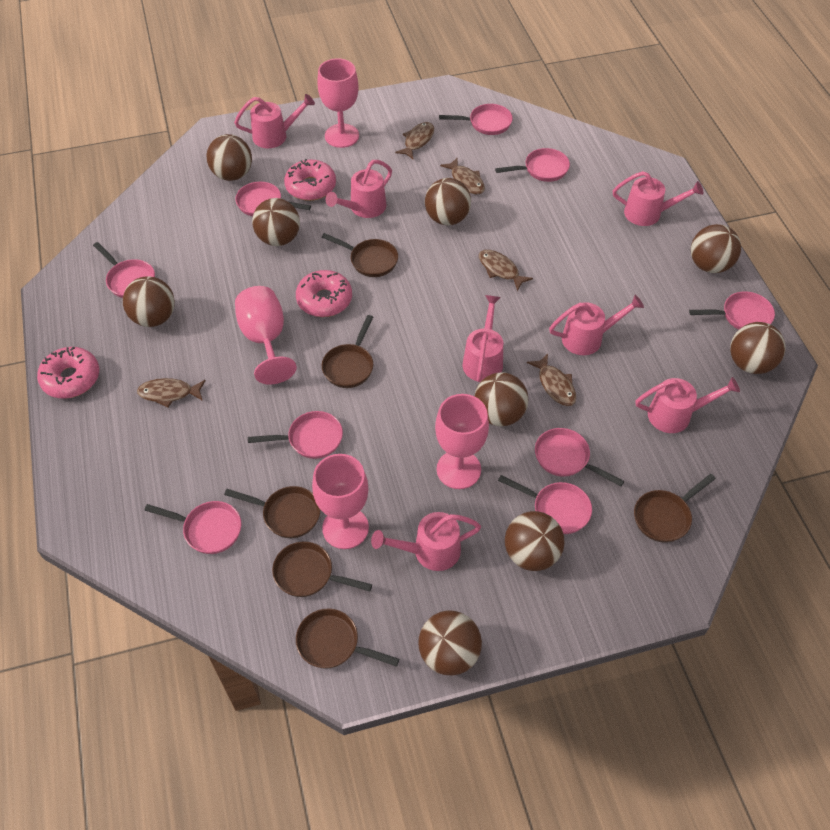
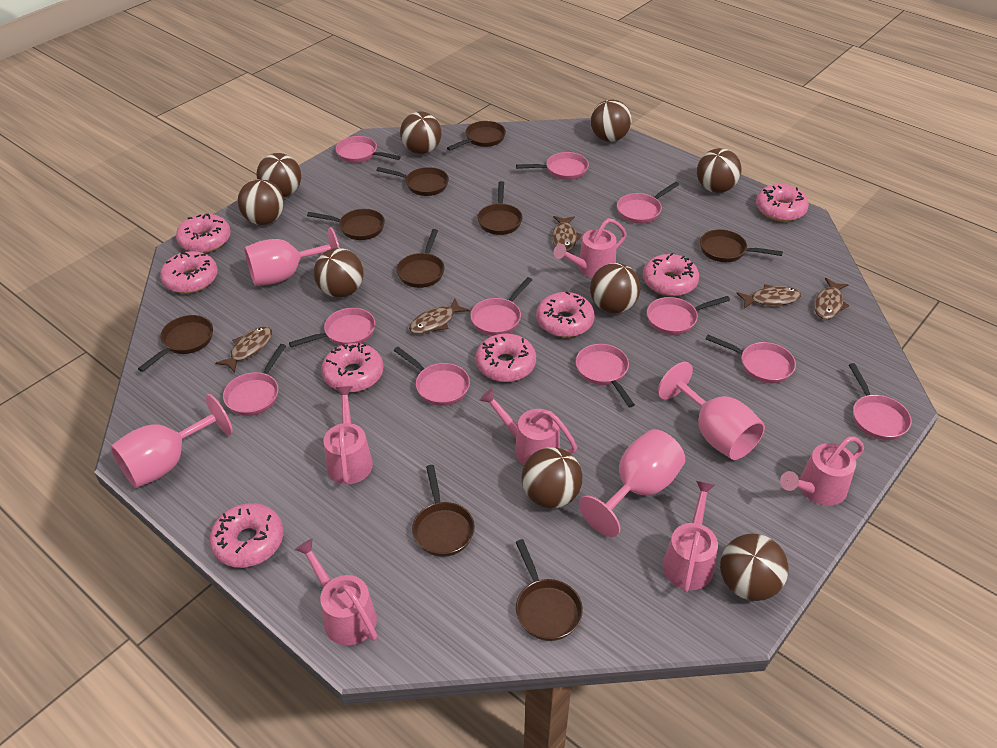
brown pan: 6 -> 9
pink donut: 3 -> 8
pink pan: 9 -> 11
pink watering can: 7 -> 6

